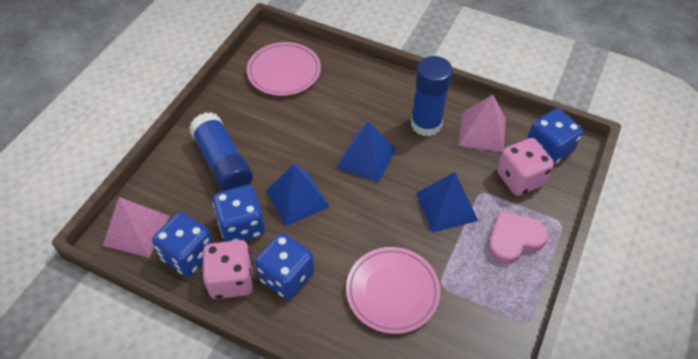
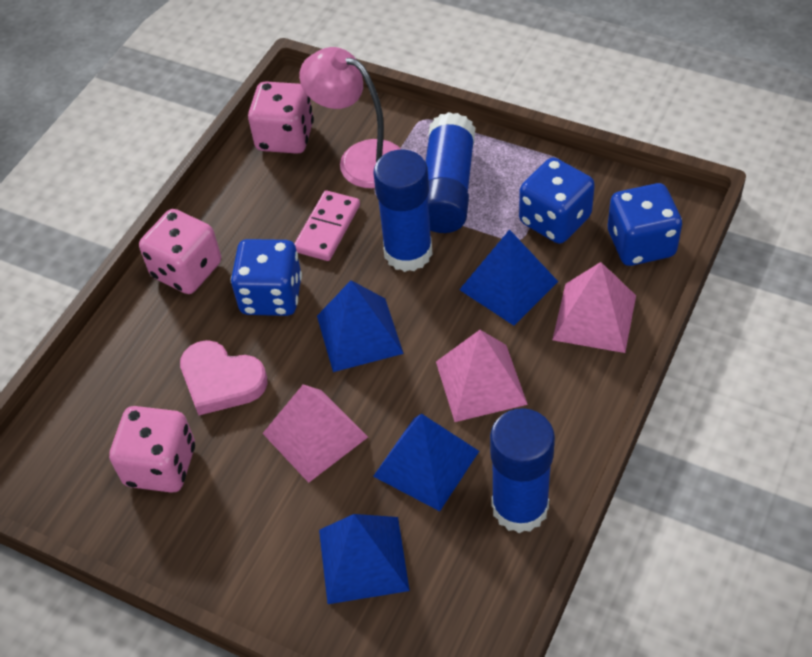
blue dice: 4 -> 3
blue glue stick: 2 -> 3
blue pyramid: 3 -> 4
pink dice: 2 -> 3
pink domino: 0 -> 1
pink lamp: 0 -> 1
pink plate: 2 -> 0
pink pyramid: 2 -> 3

